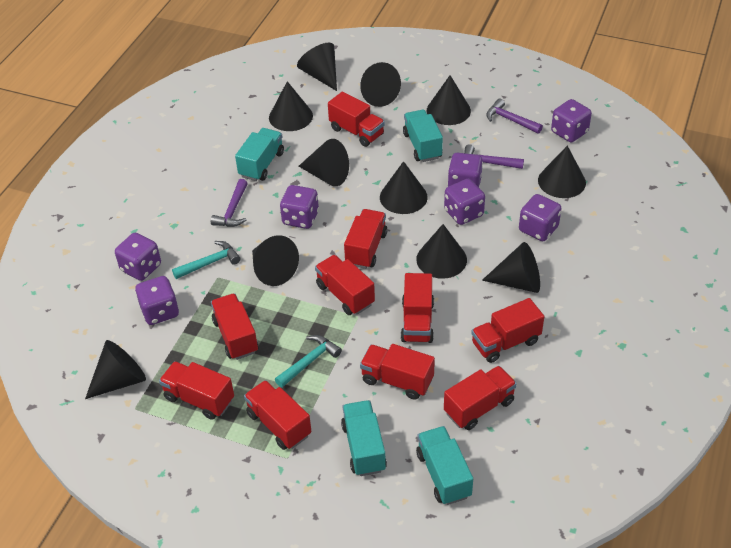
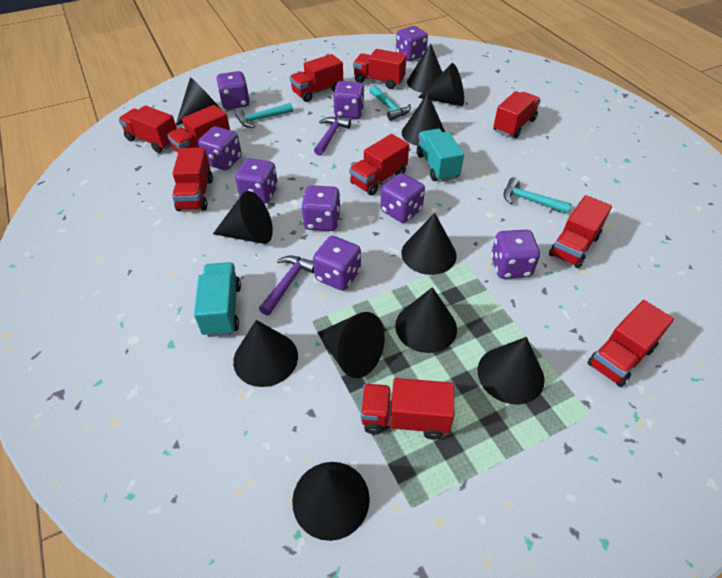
purple dice: 7 -> 9
purple hammer: 3 -> 2
turquoise hammer: 2 -> 3
turquoise truck: 4 -> 2

